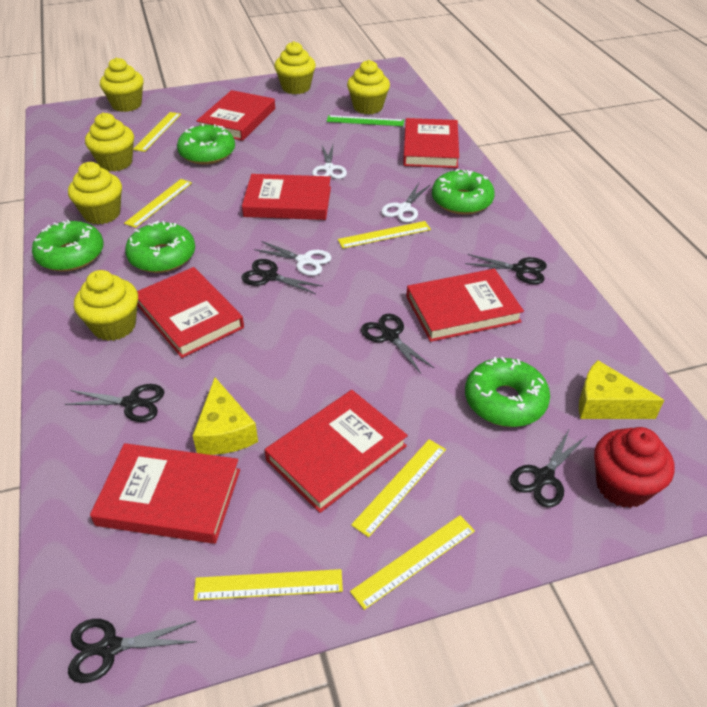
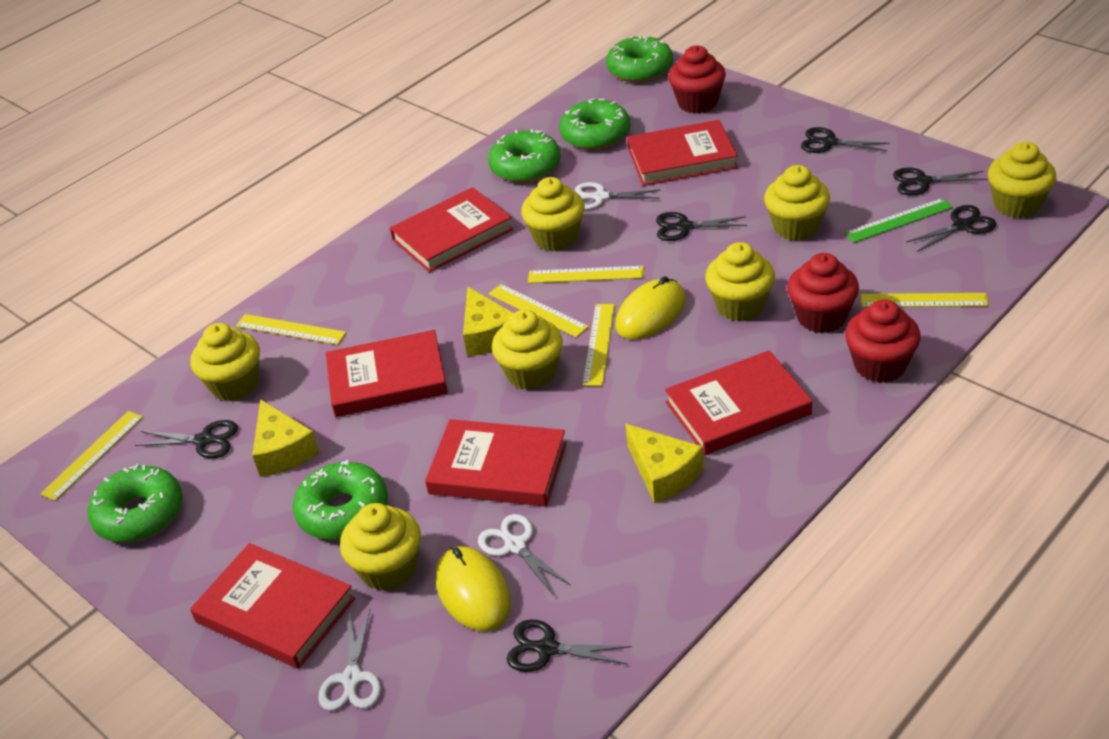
red book: 7 -> 6
red cupcake: 1 -> 3
yellow cheese: 2 -> 3
yellow cupcake: 6 -> 7
yellow mouse: 0 -> 2

